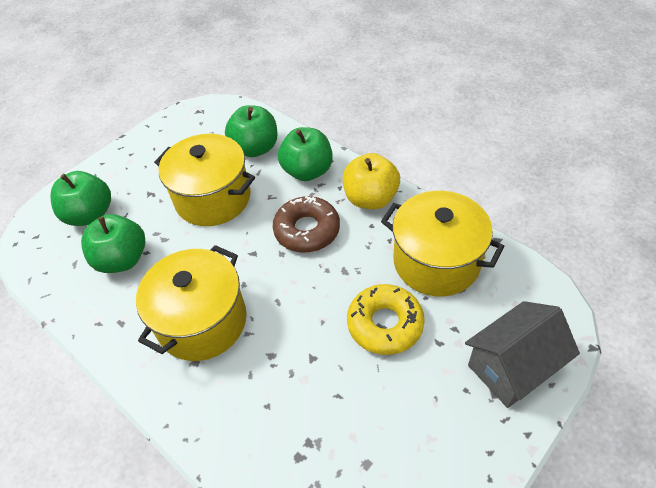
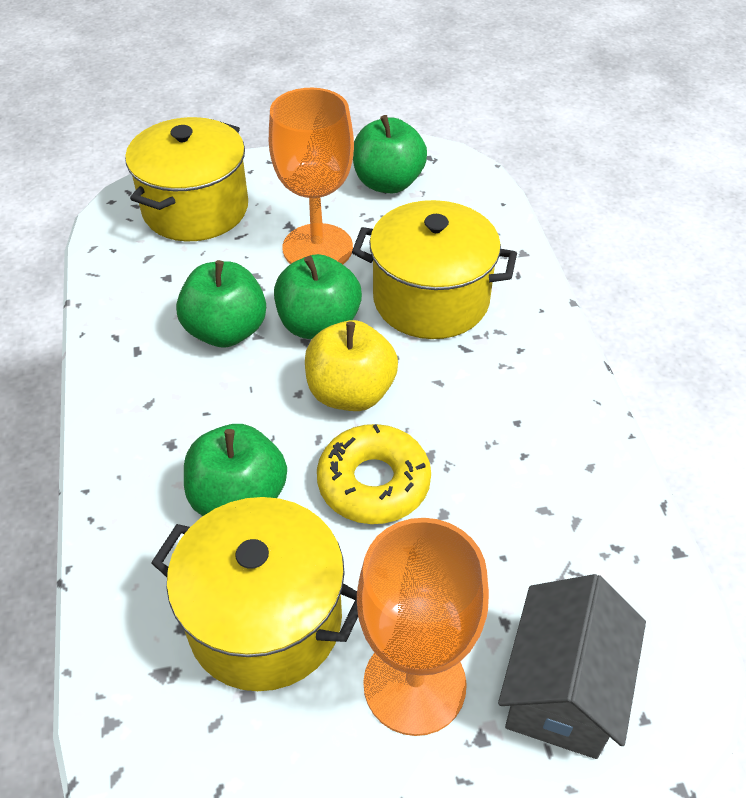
brown donut: 1 -> 0
orange goblet: 0 -> 2

